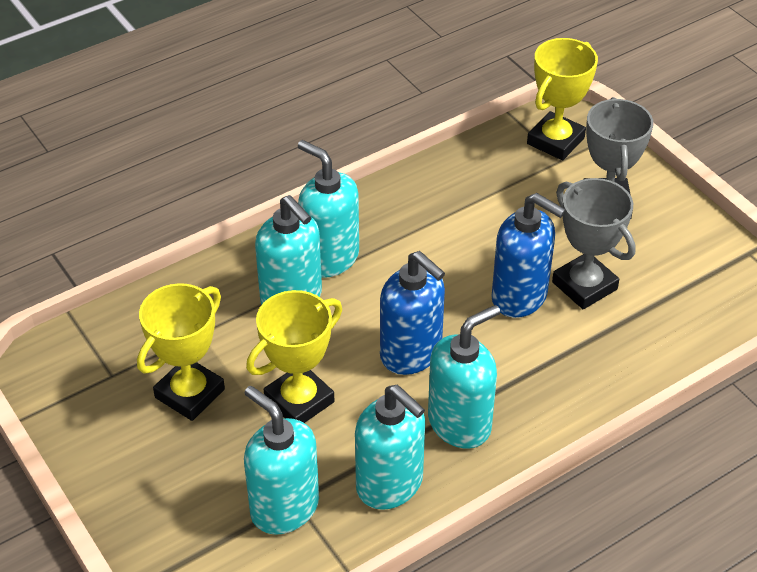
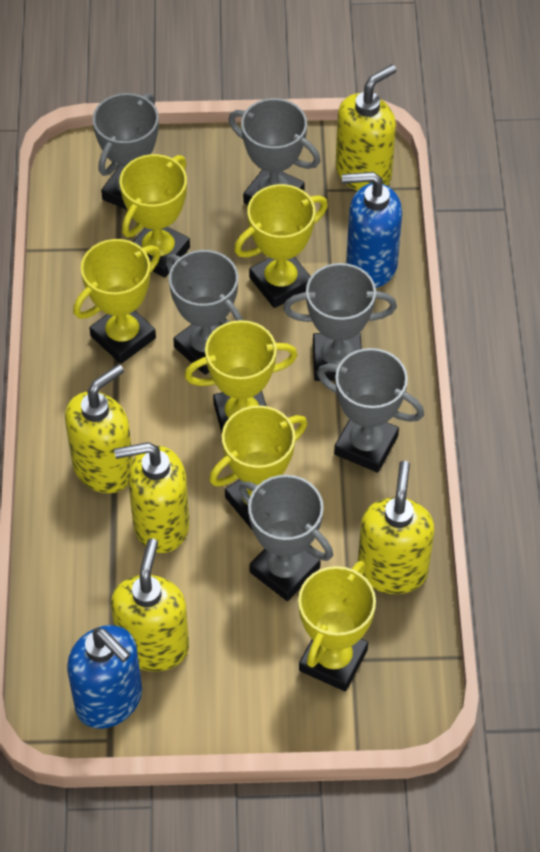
grey trophy: 2 -> 6
turquoise soap dispenser: 5 -> 0
yellow soap dispenser: 0 -> 5
yellow trophy: 3 -> 6

